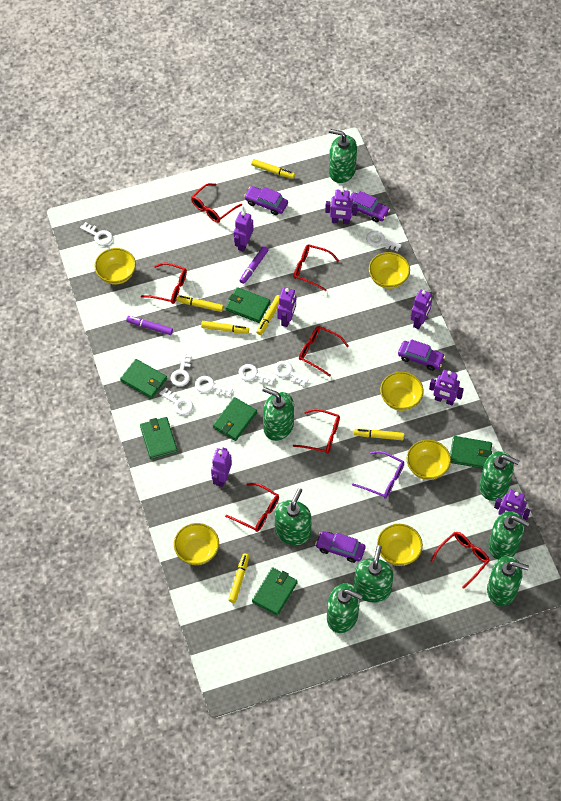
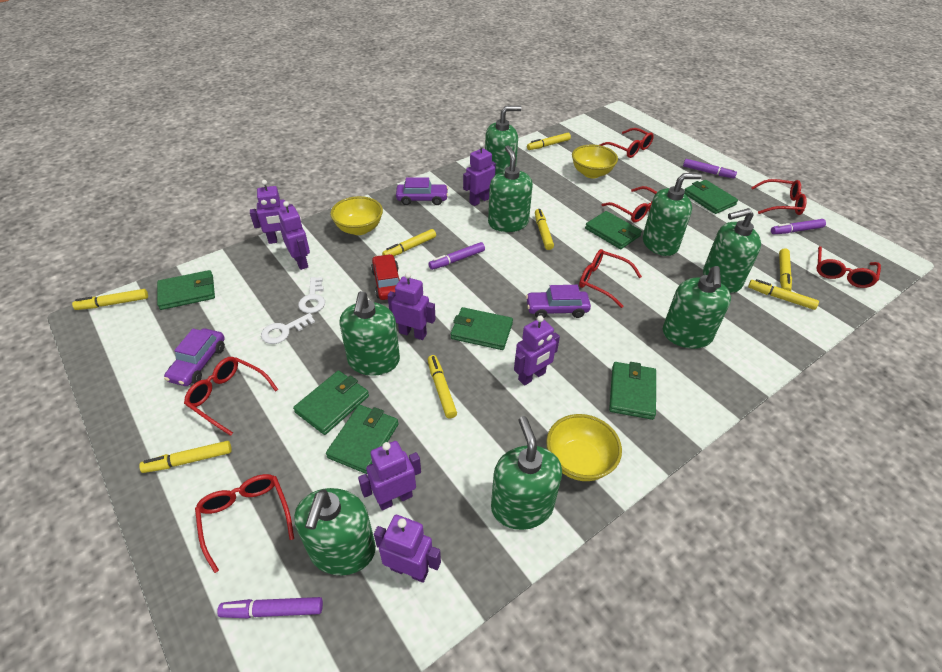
green wallet: 6 -> 7
purple car: 4 -> 3
purple glasses: 1 -> 0
purple marker: 2 -> 4
red car: 0 -> 1
white key: 7 -> 2
yellow bowl: 6 -> 3
yellow marker: 6 -> 8

